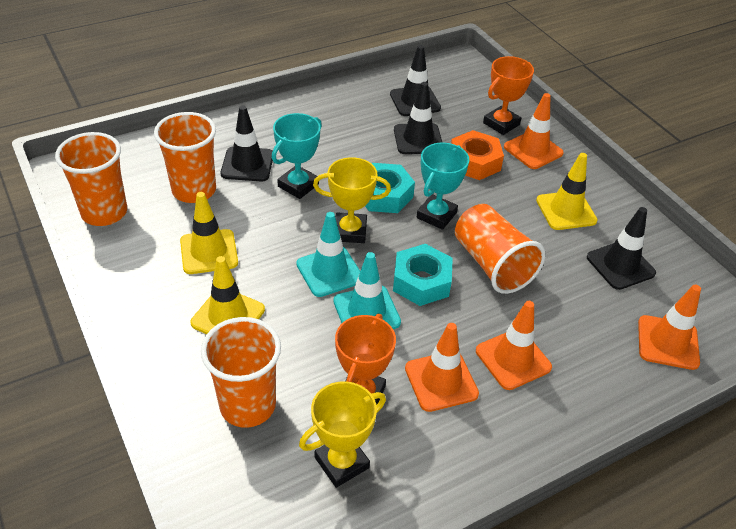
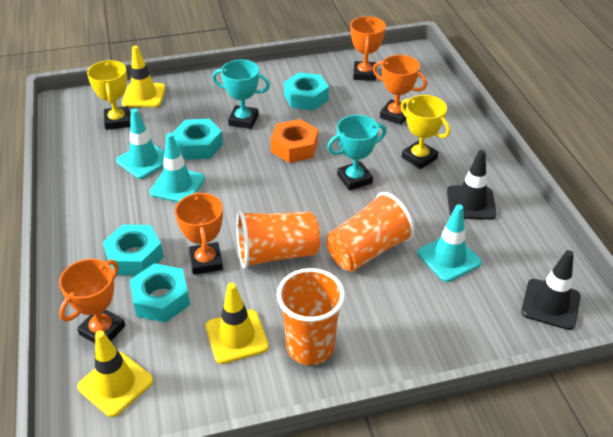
black traffic cone: 4 -> 2
orange cup: 4 -> 3
orange traffic cone: 4 -> 0
orange trophy: 2 -> 4
turquoise nut: 2 -> 4
turquoise traffic cone: 2 -> 3

